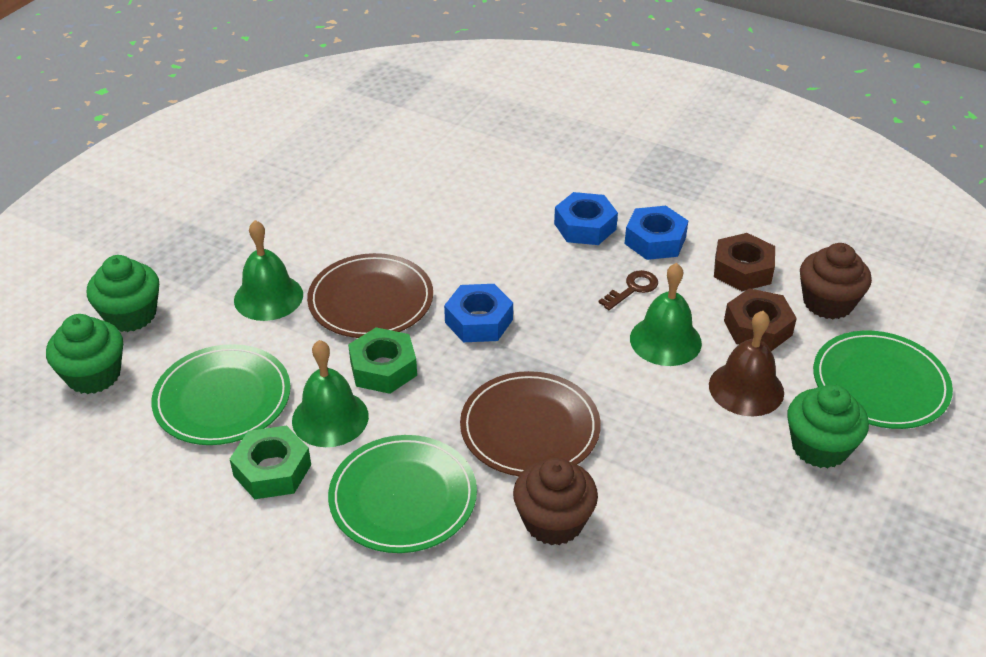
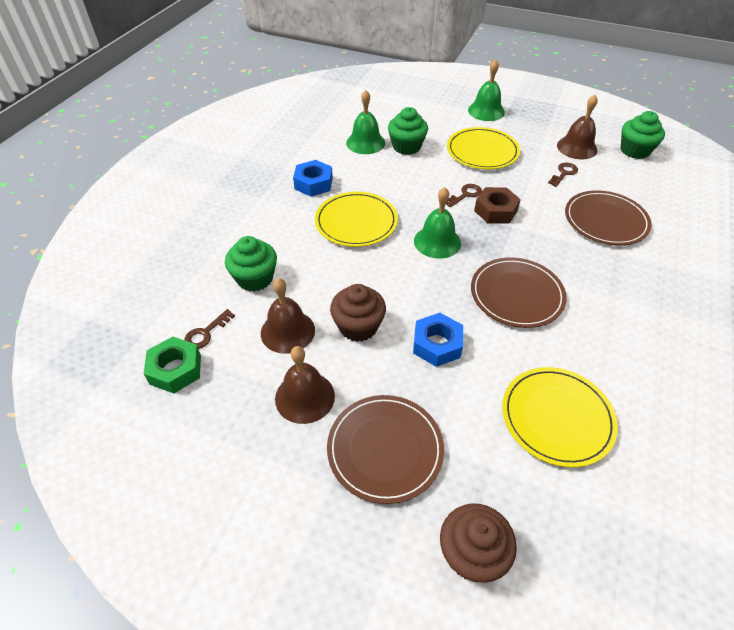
blue nut: 3 -> 2
brown bell: 1 -> 3
brown key: 1 -> 3
brown nut: 2 -> 1
brown plate: 2 -> 3
green nut: 2 -> 1
green plate: 3 -> 0
yellow plate: 0 -> 3

